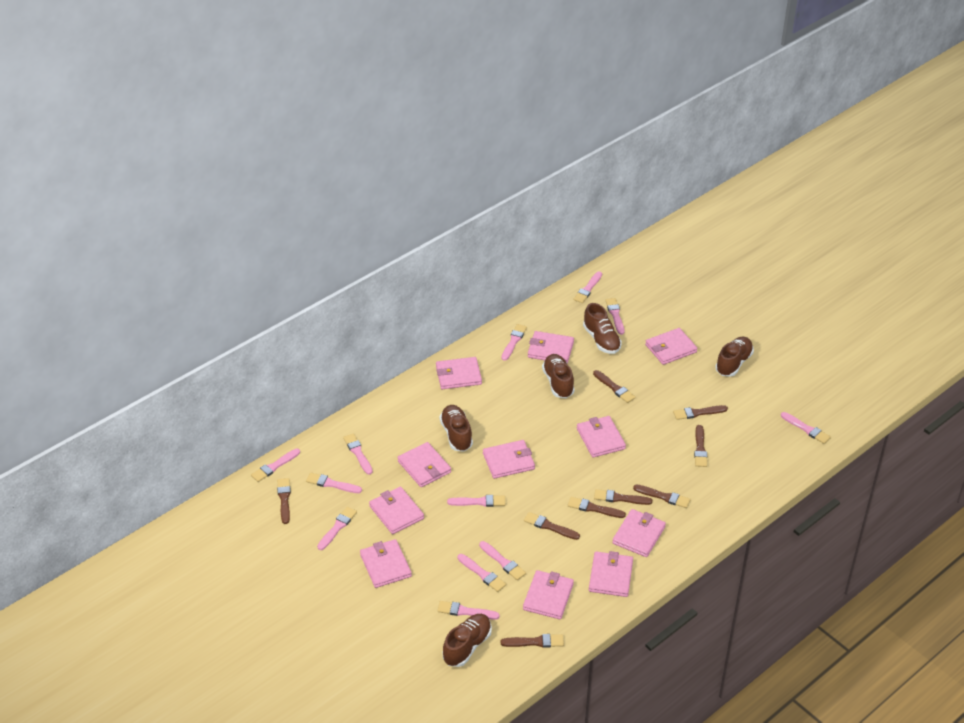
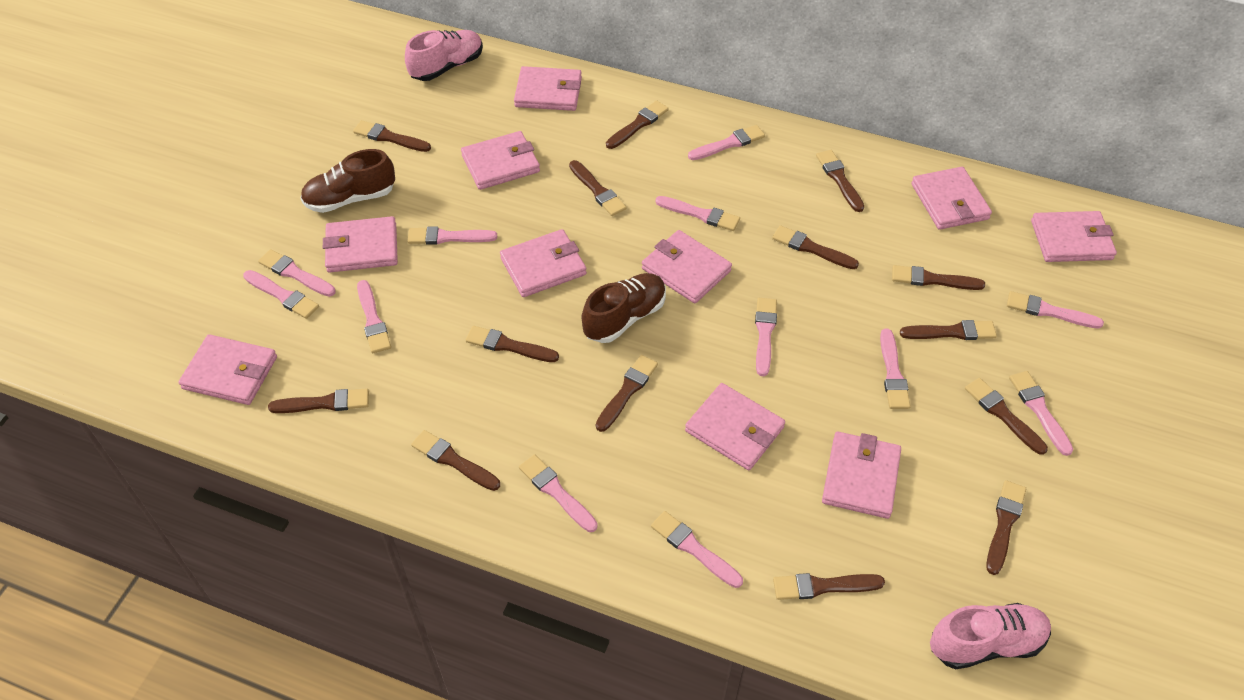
brown brush: 9 -> 14
brown shoe: 5 -> 2
pink shoe: 0 -> 2
pink wallet: 11 -> 10

